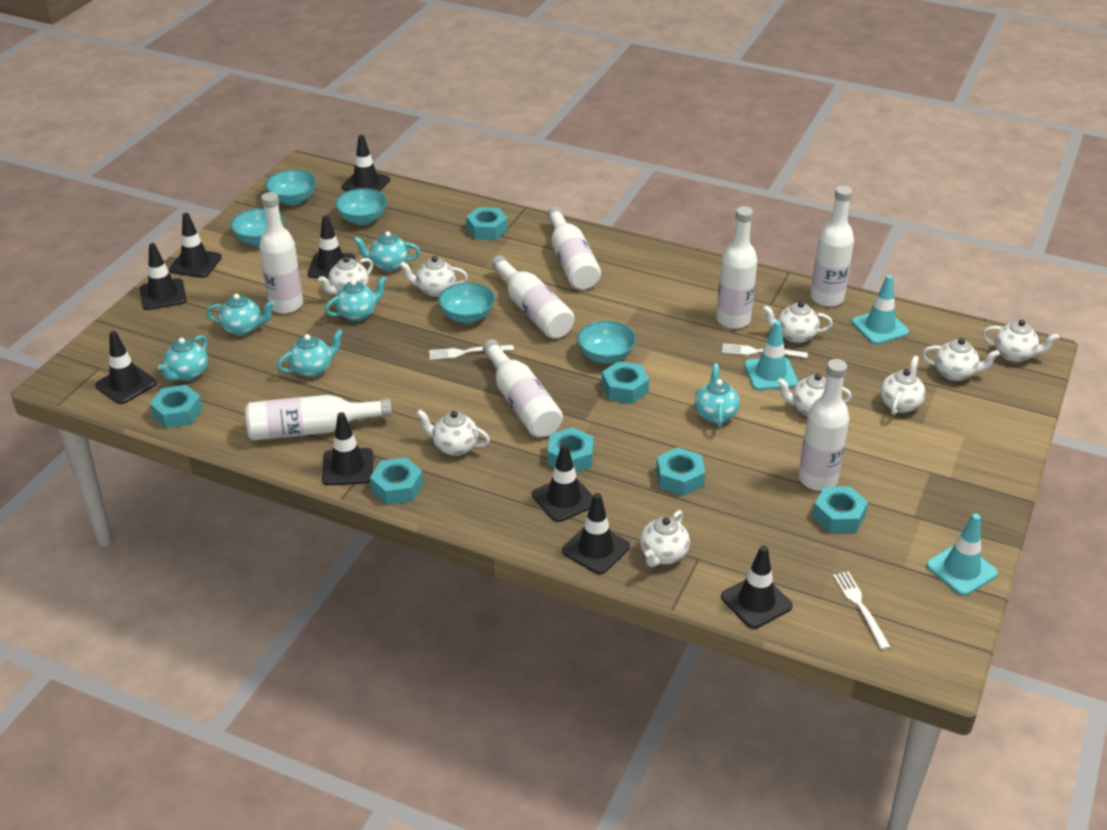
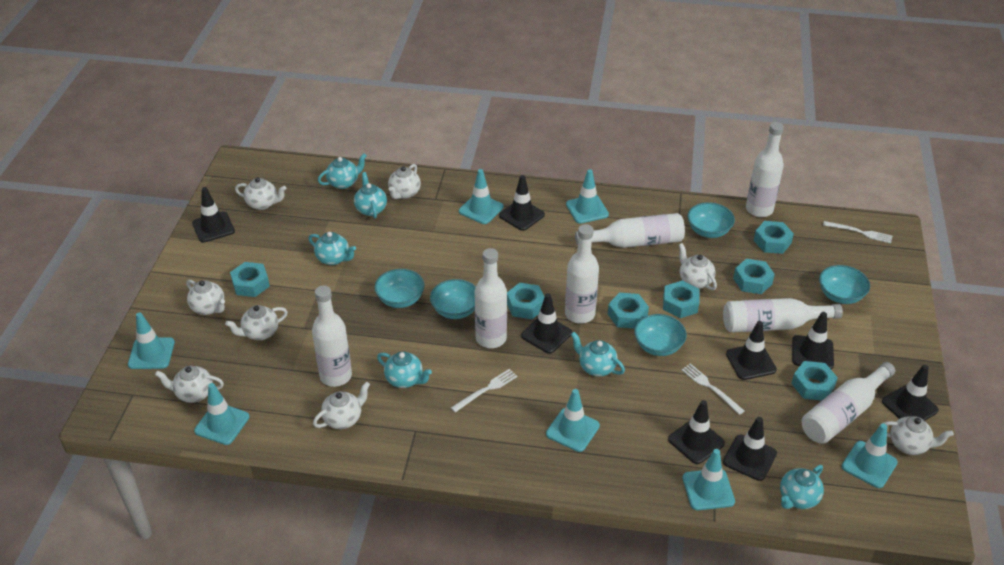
black traffic cone: 9 -> 8
turquoise traffic cone: 3 -> 7
white bottle: 8 -> 7
white teapot: 9 -> 8

